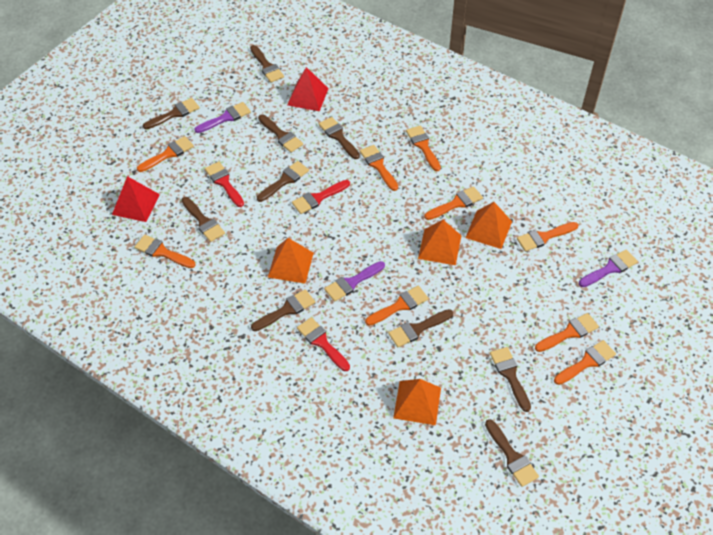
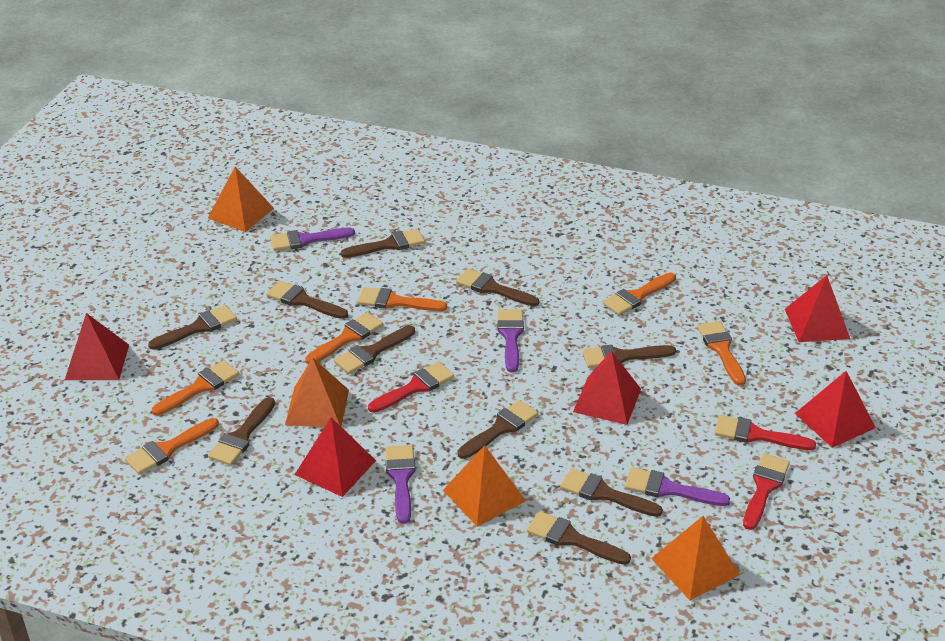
orange brush: 9 -> 6
purple brush: 3 -> 4
red pyramid: 2 -> 5

